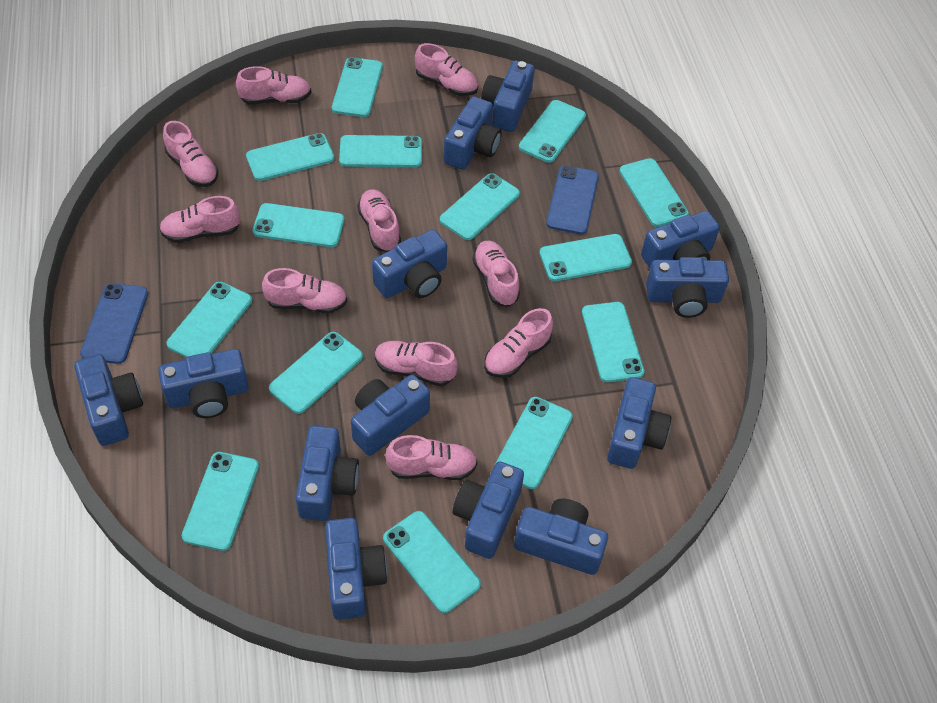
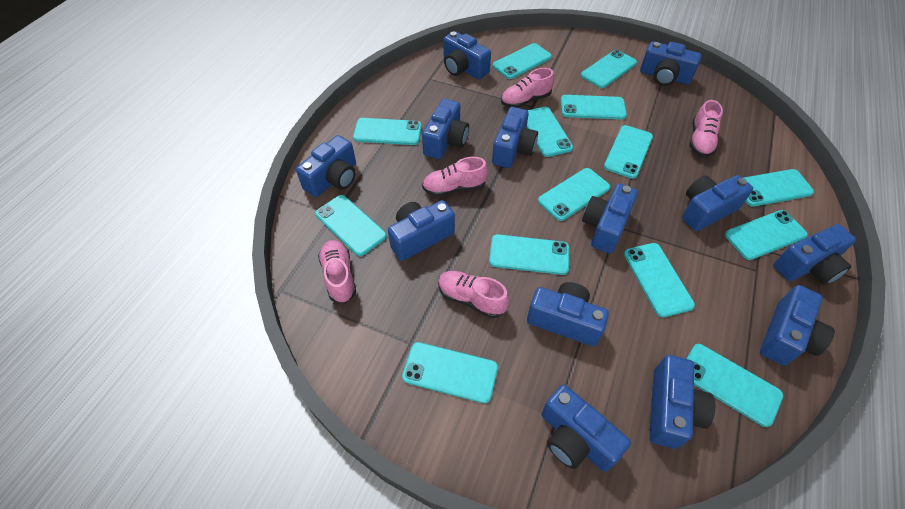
blue phone: 2 -> 0
pink shoe: 10 -> 5

